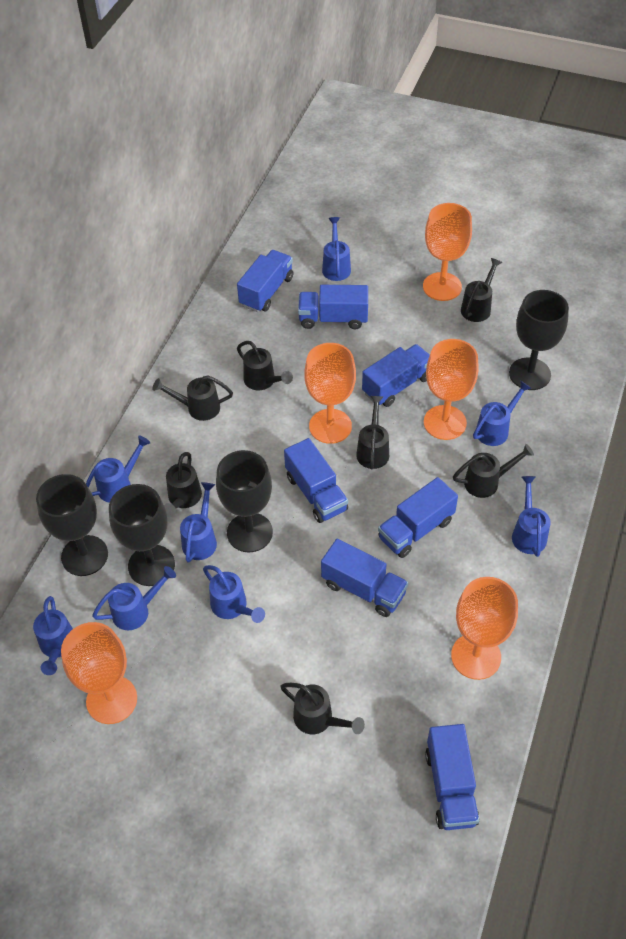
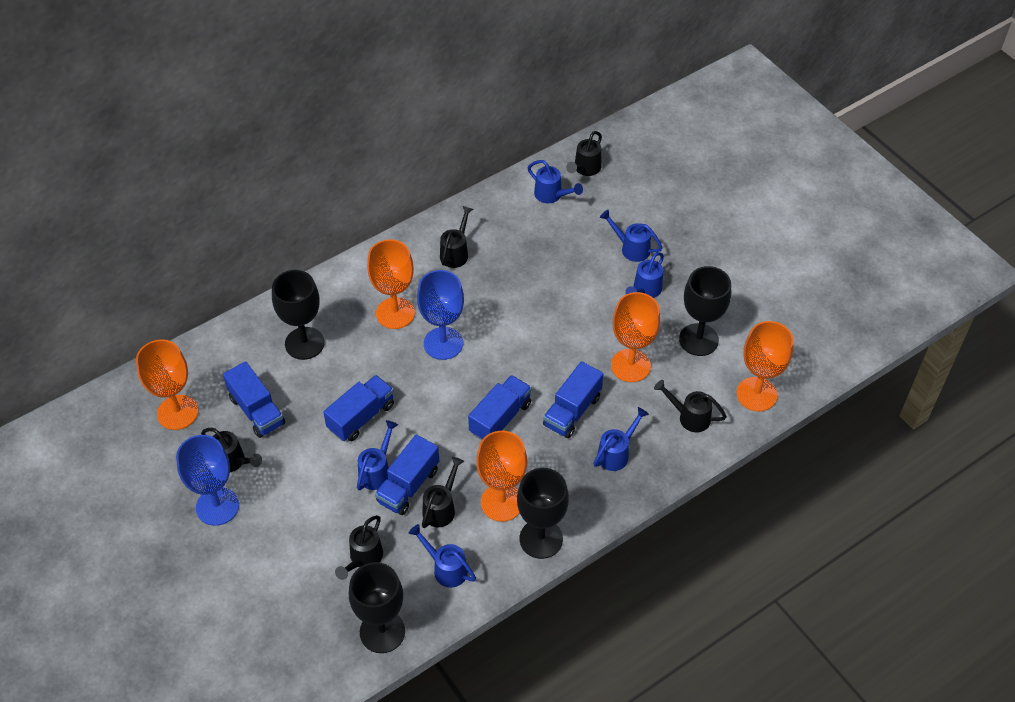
black watering can: 7 -> 6
blue goblet: 0 -> 2
blue truck: 7 -> 5
blue watering can: 8 -> 6

